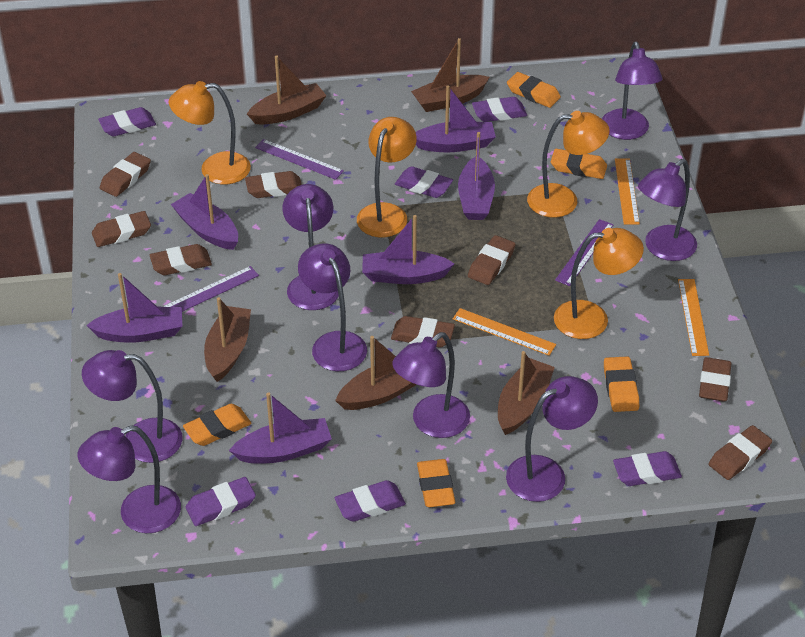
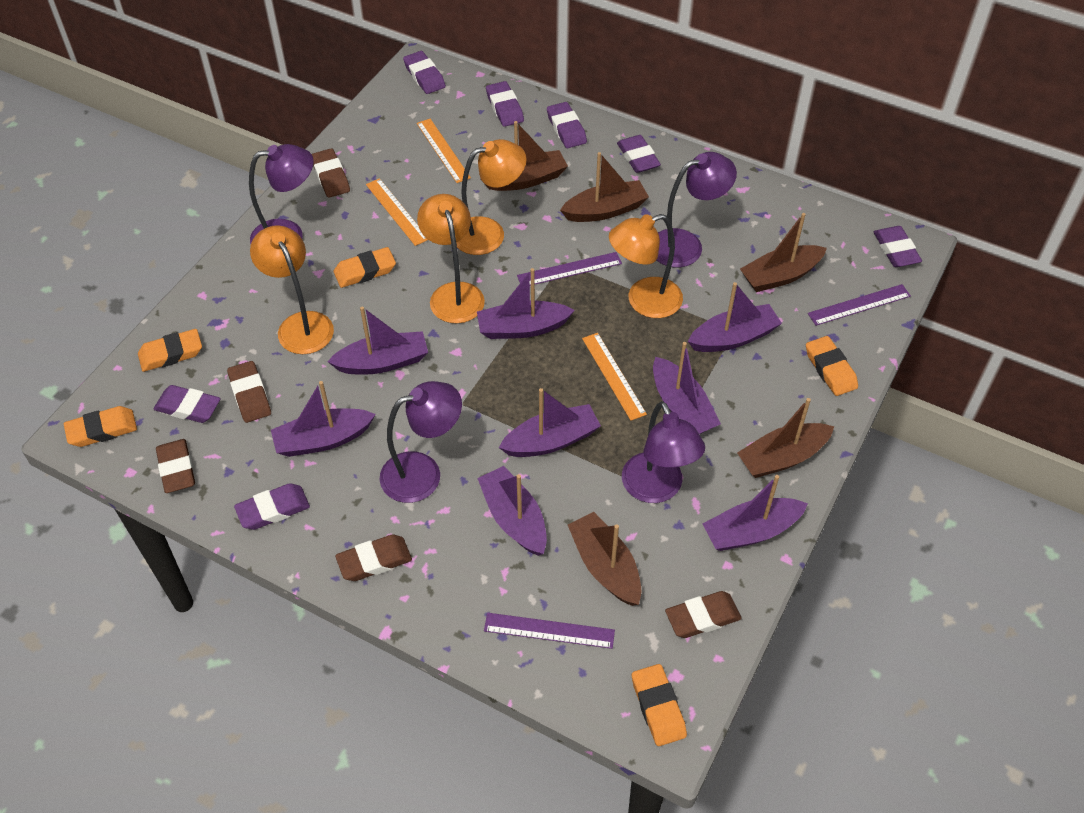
brown eraser: 8 -> 5
purple boat: 6 -> 8
purple eraser: 6 -> 7
purple lamp: 8 -> 4

